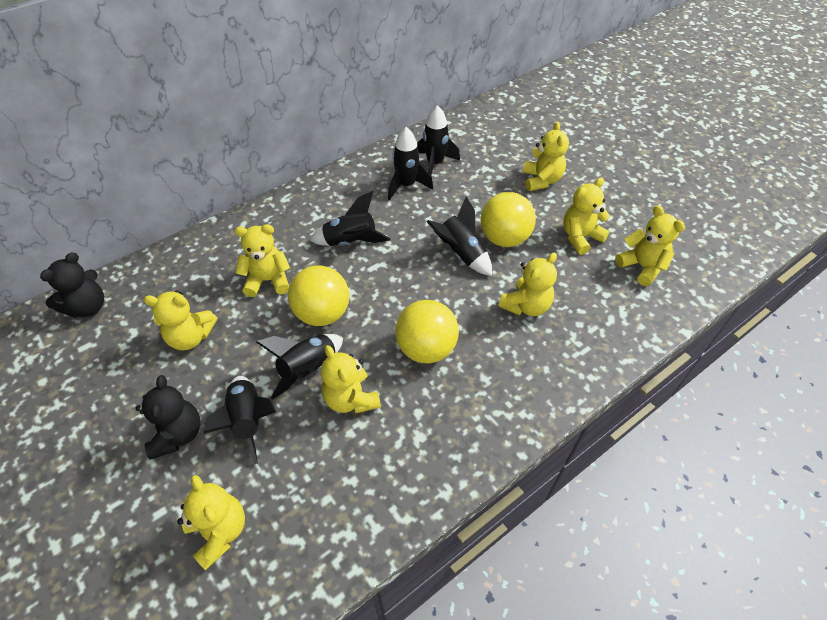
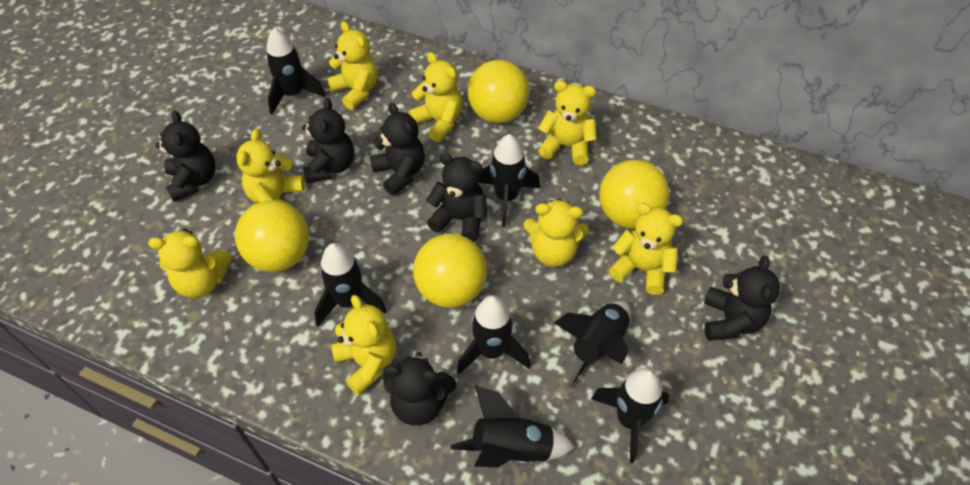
black rocket: 6 -> 7
black teddy bear: 2 -> 6
yellow ball: 3 -> 4

